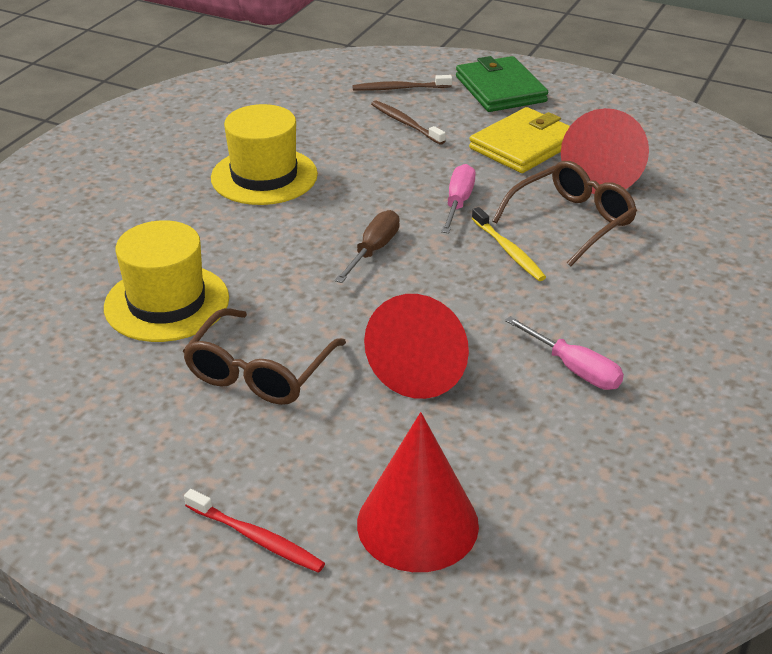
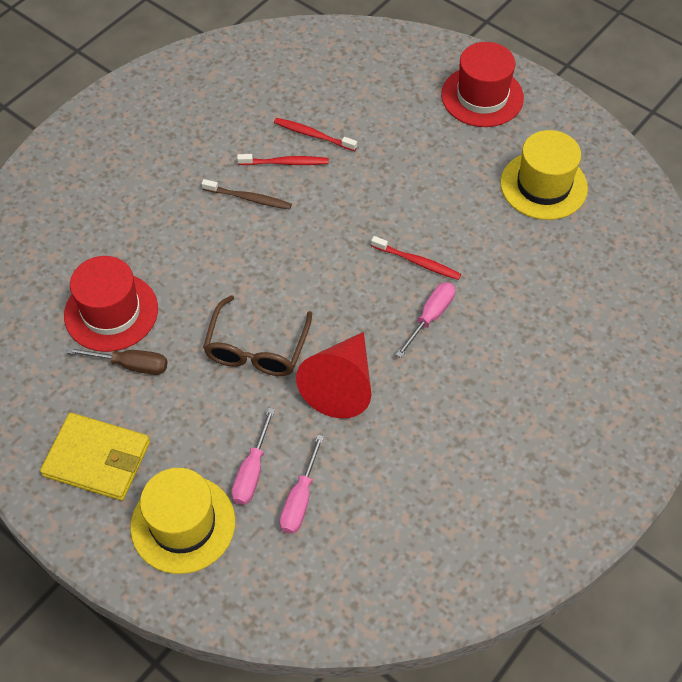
brown glasses: 2 -> 1
brown toothbrush: 2 -> 1
green wallet: 1 -> 0
pink screwdriver: 2 -> 3
red cone: 3 -> 1
red hat: 0 -> 2
red toothbrush: 1 -> 3
yellow toothbrush: 1 -> 0

